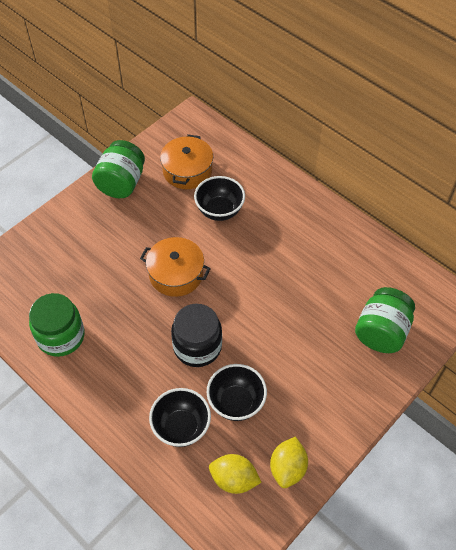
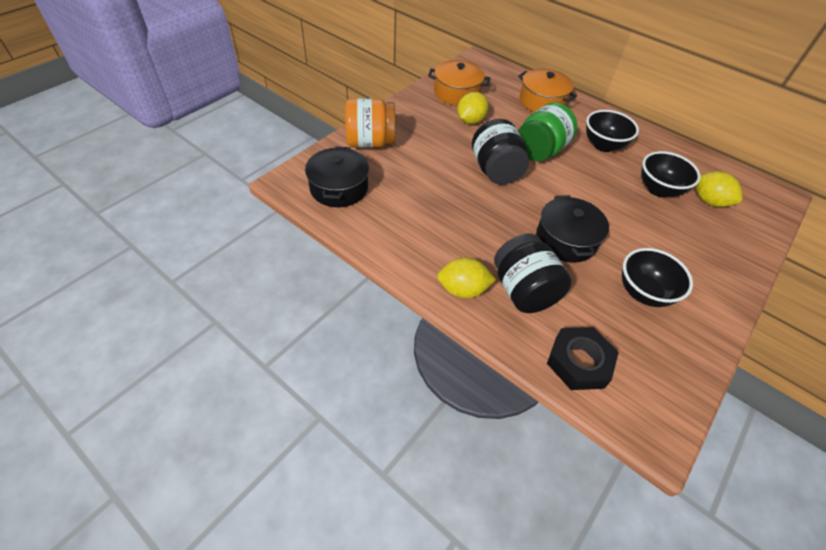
black jar: 1 -> 2
black nut: 0 -> 1
black pot: 0 -> 2
green jar: 3 -> 1
orange jar: 0 -> 1
yellow lemon: 2 -> 3

